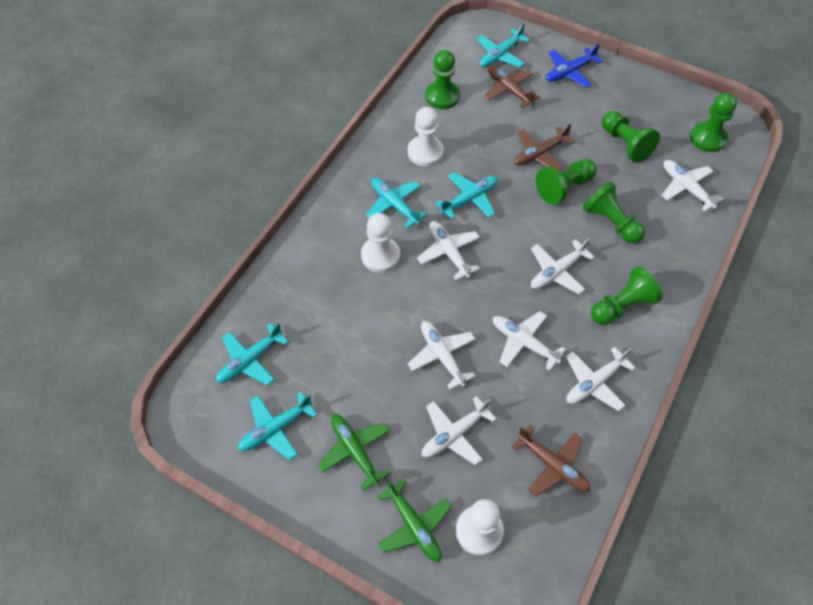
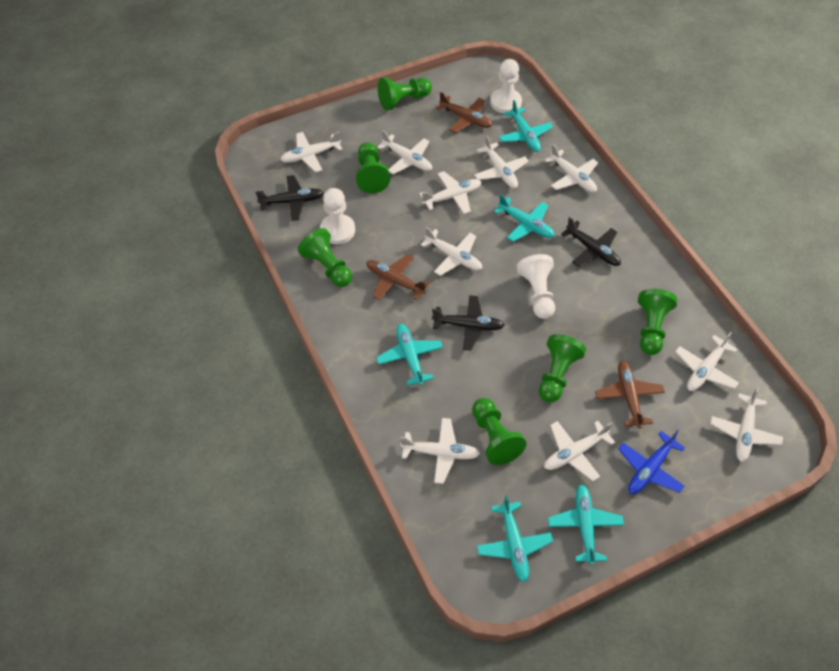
black plane: 0 -> 3
green plane: 2 -> 0
white plane: 7 -> 10

